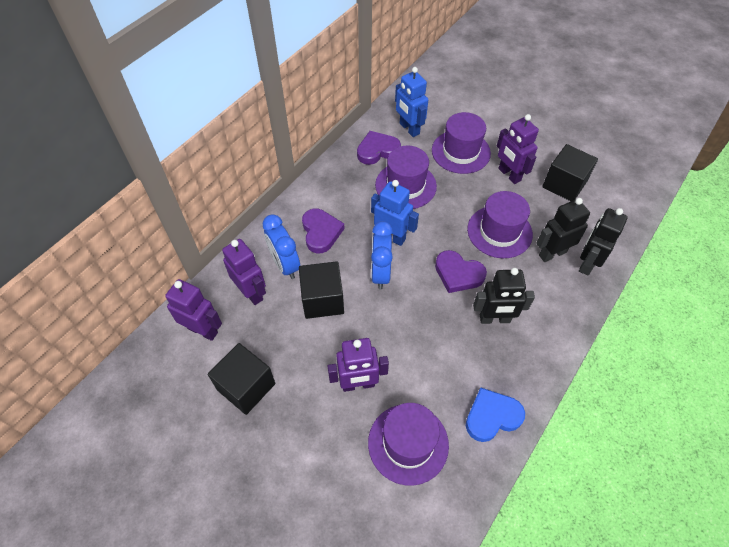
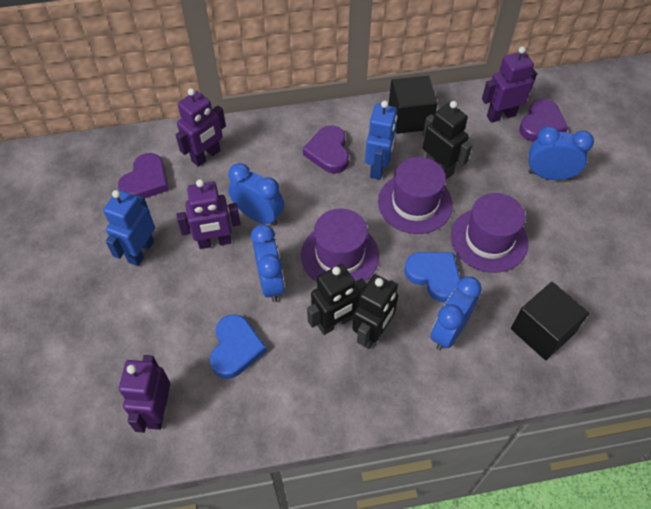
black cube: 3 -> 2
blue clock: 2 -> 4
blue heart: 1 -> 2
purple hat: 4 -> 3

